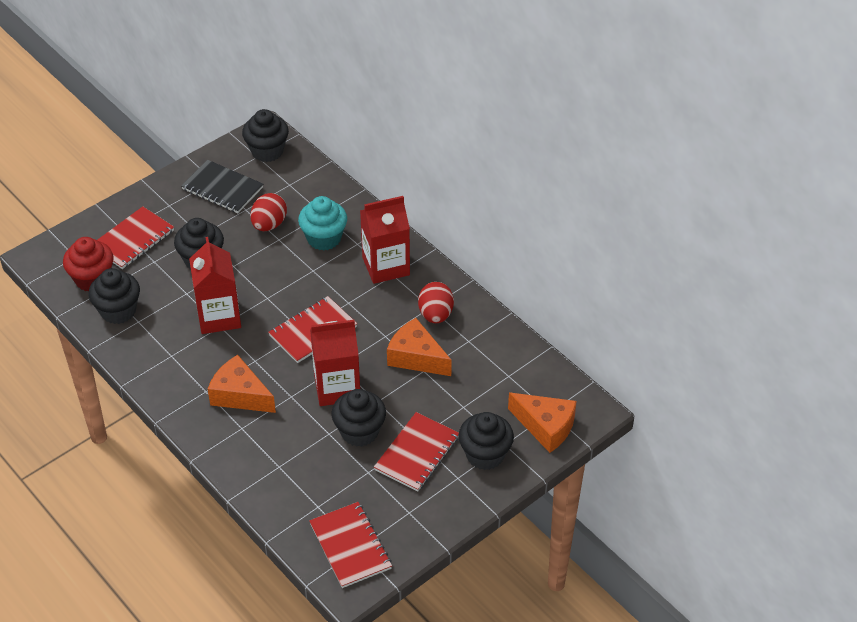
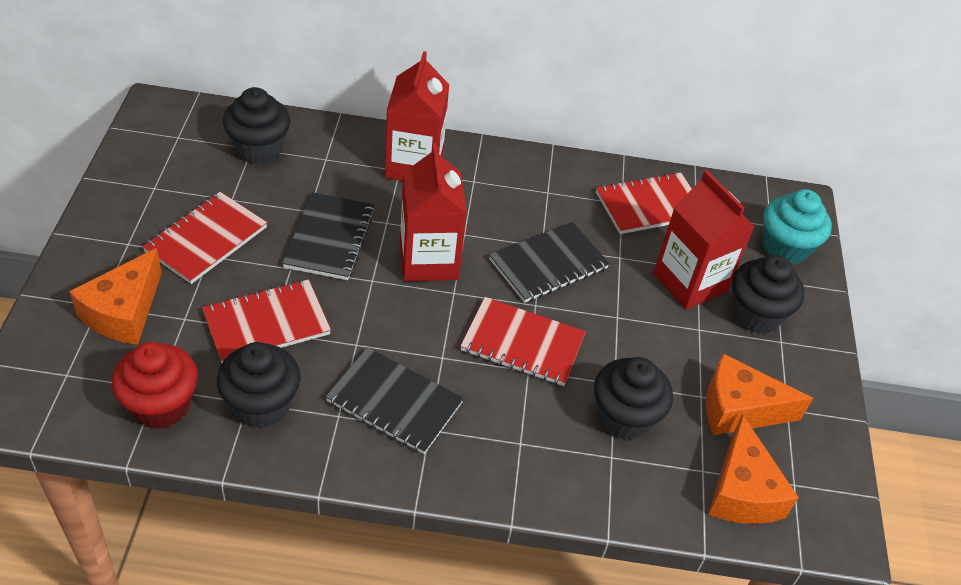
black cupcake: 5 -> 4
black notebook: 1 -> 3
red egg: 2 -> 0

